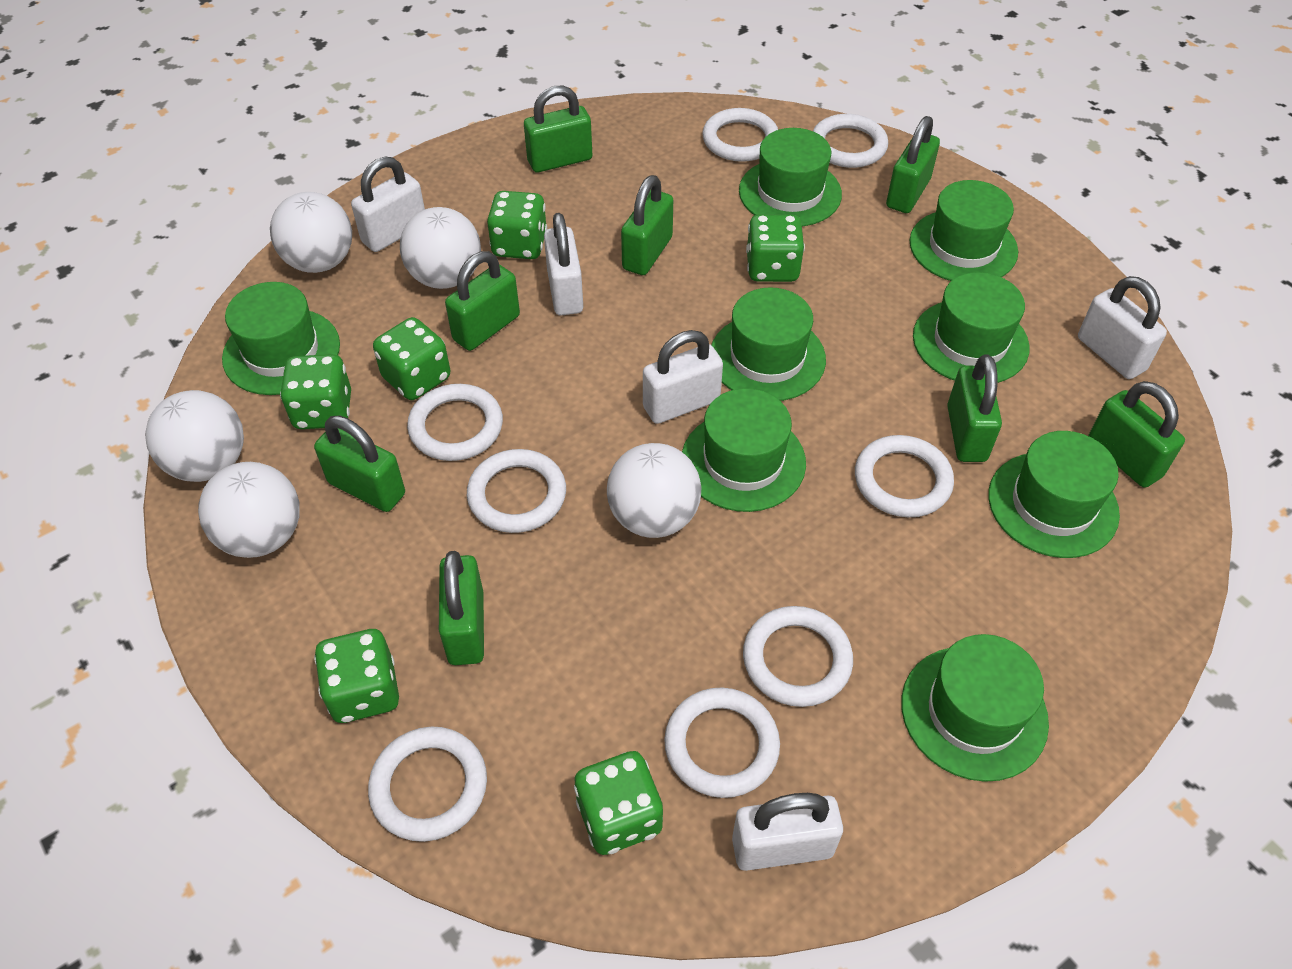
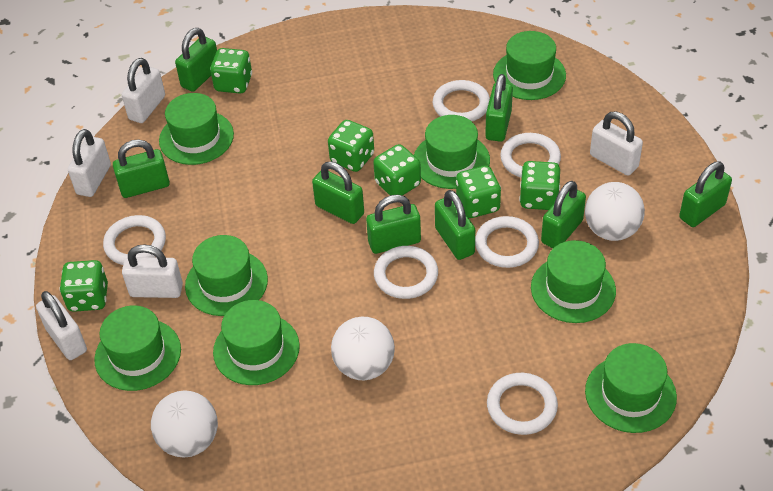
white ball: 5 -> 3
white ring: 8 -> 6

